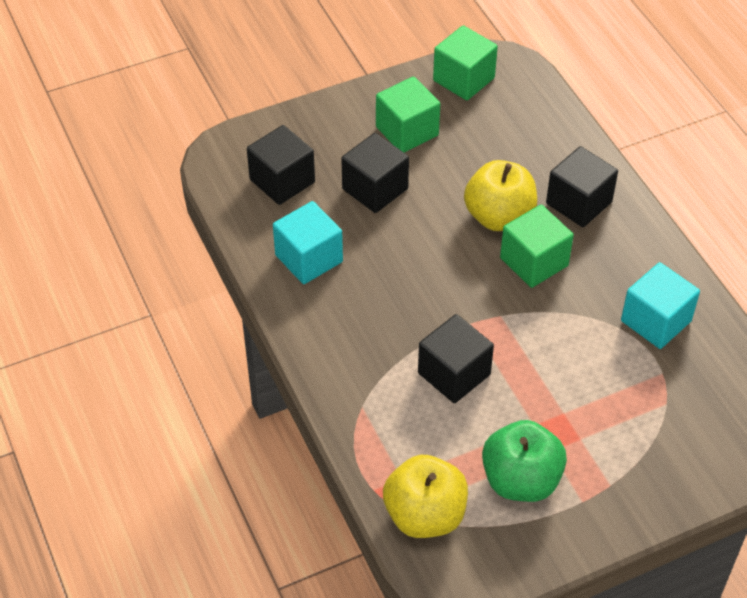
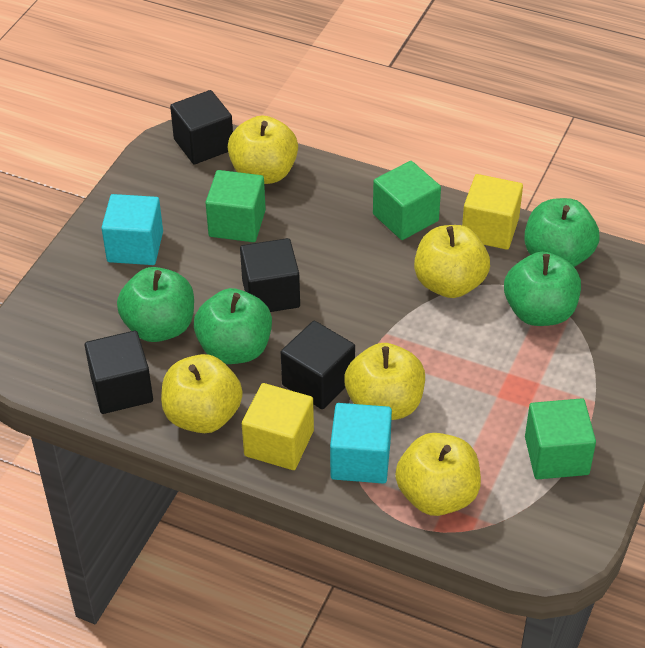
green apple: 1 -> 4
yellow apple: 2 -> 5
yellow cube: 0 -> 2

